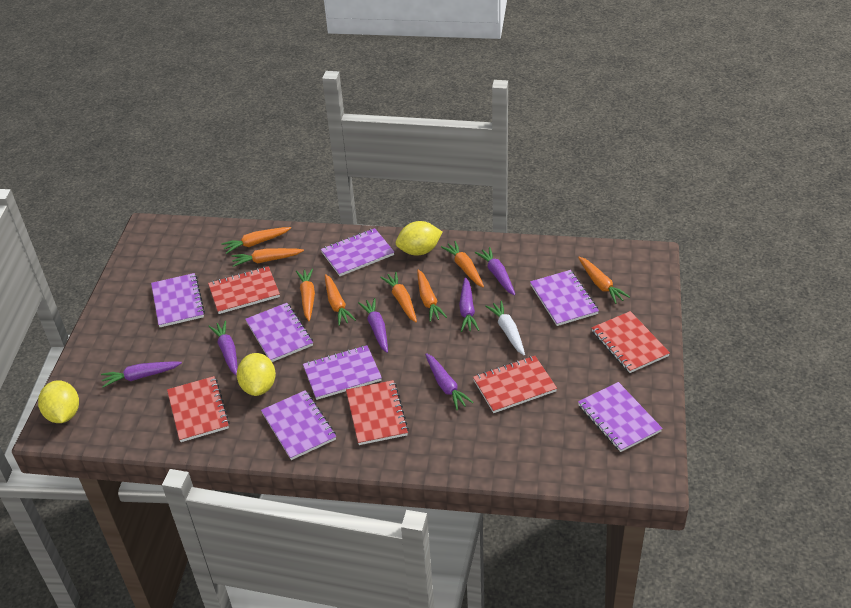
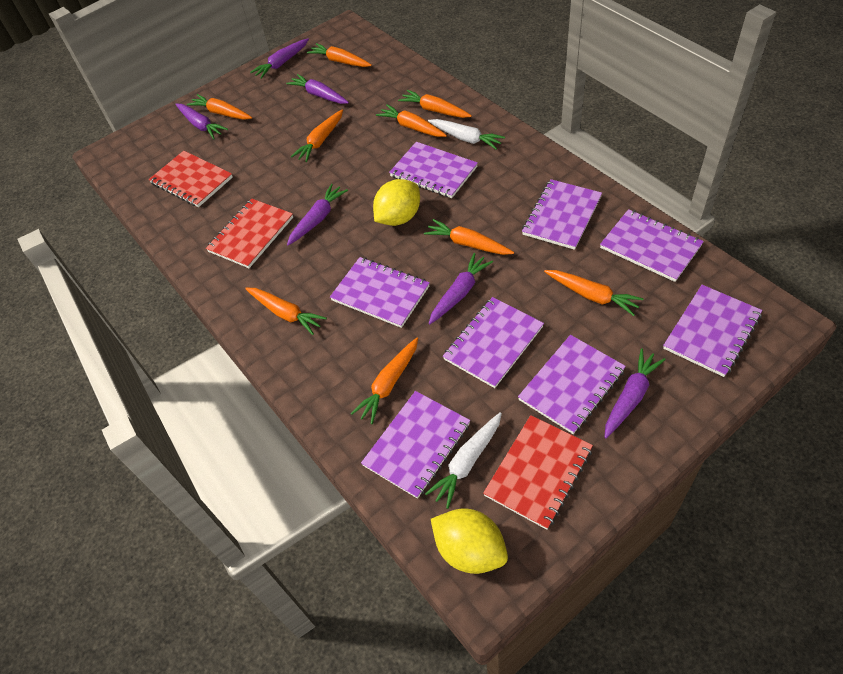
orange carrot: 8 -> 9
purple notebook: 7 -> 8
red notebook: 5 -> 3
white carrot: 1 -> 2
yellow lemon: 3 -> 2

